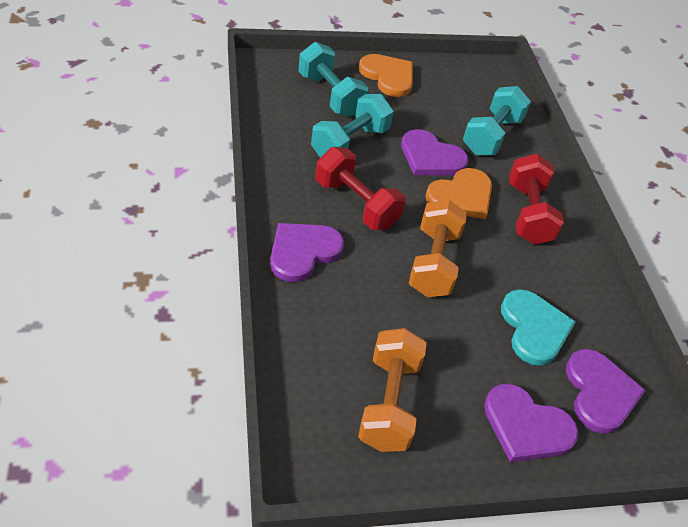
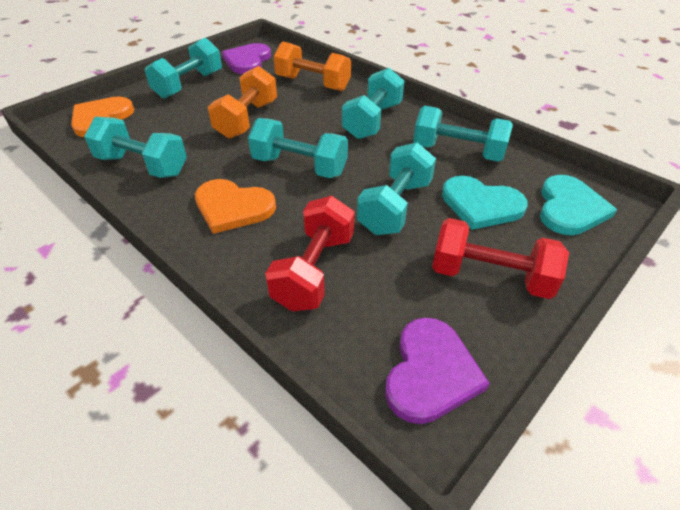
purple heart: 4 -> 2
turquoise dumbbell: 3 -> 6
turquoise heart: 1 -> 2

